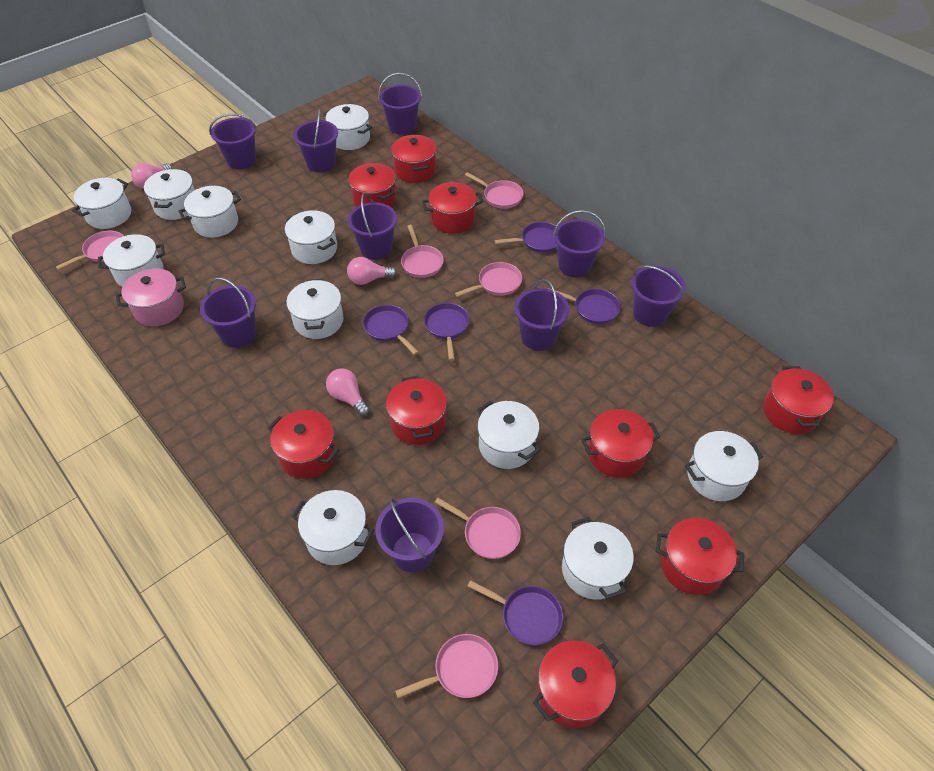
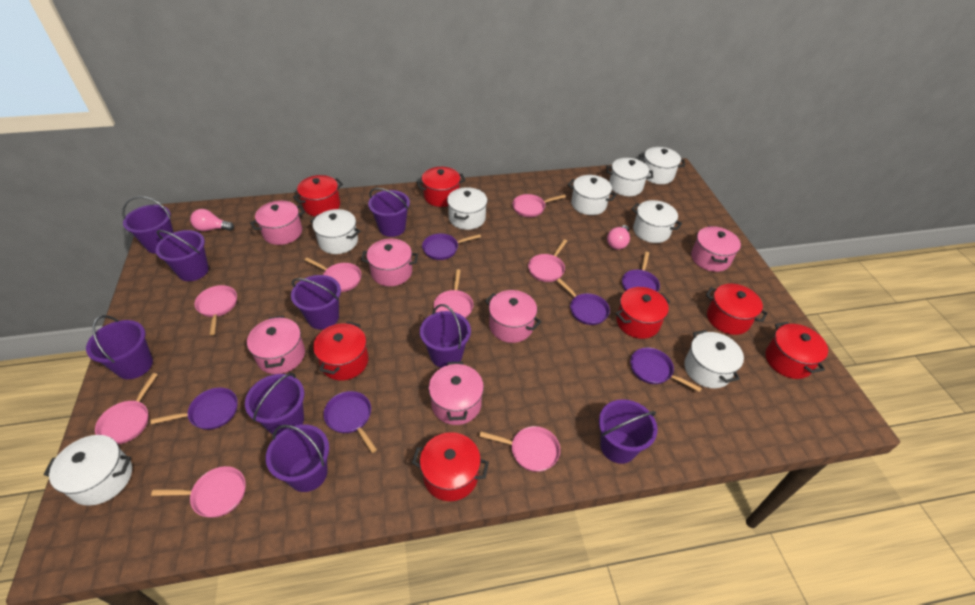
pink light bulb: 3 -> 2
pink pan: 6 -> 8
pink pot: 1 -> 6
purple pan: 5 -> 6
red pot: 9 -> 7
white pot: 11 -> 8

